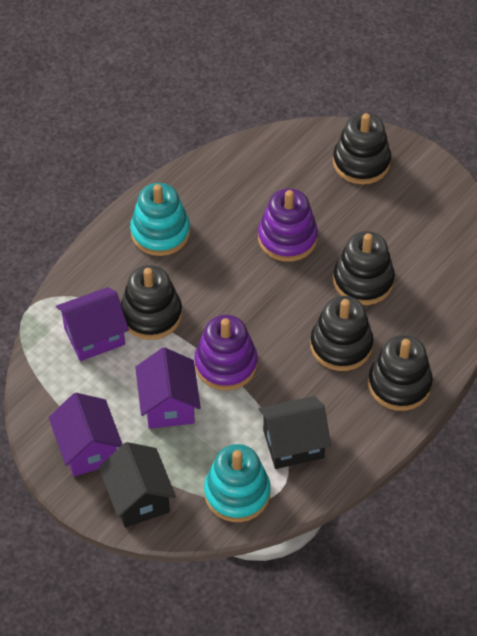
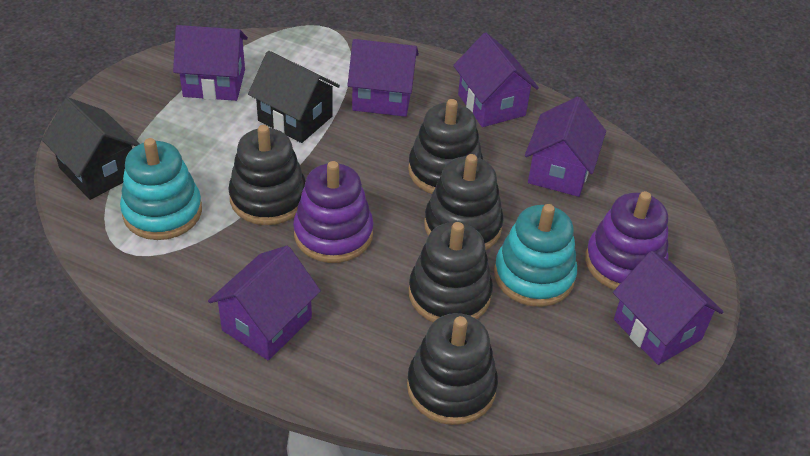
purple house: 3 -> 6

